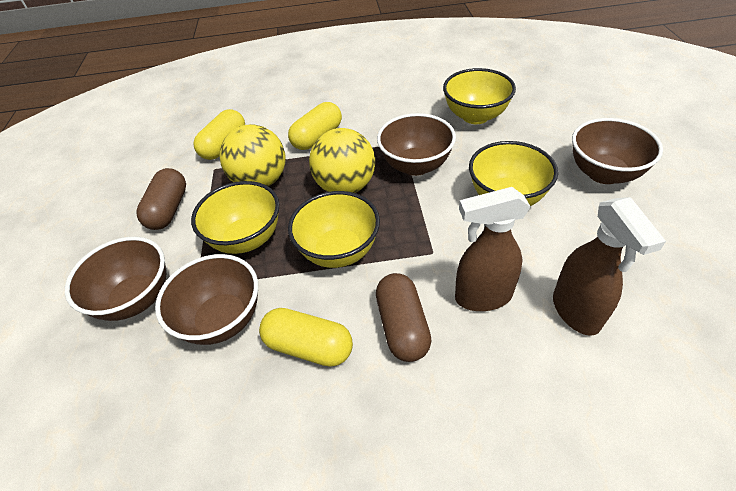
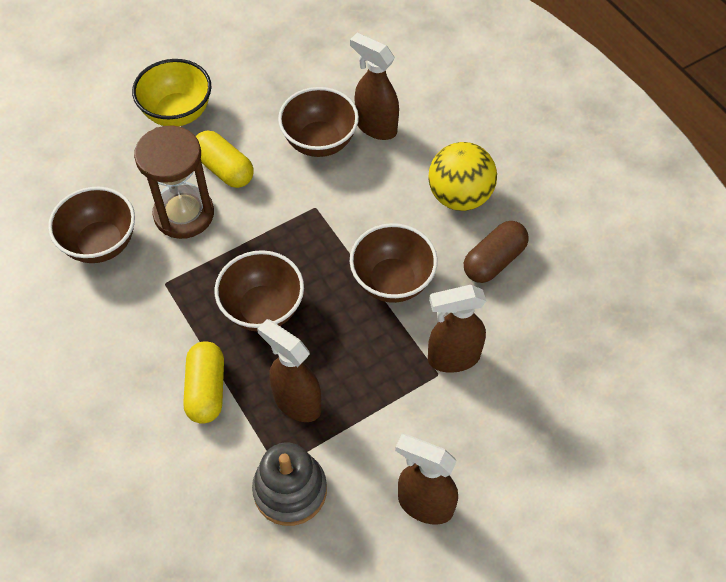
brown capsule: 2 -> 1
brown hourglass: 0 -> 1
brown spray bottle: 2 -> 4
grey stacking toy: 0 -> 1
yellow ball: 2 -> 1
yellow bowl: 4 -> 1
yellow capsule: 3 -> 2

